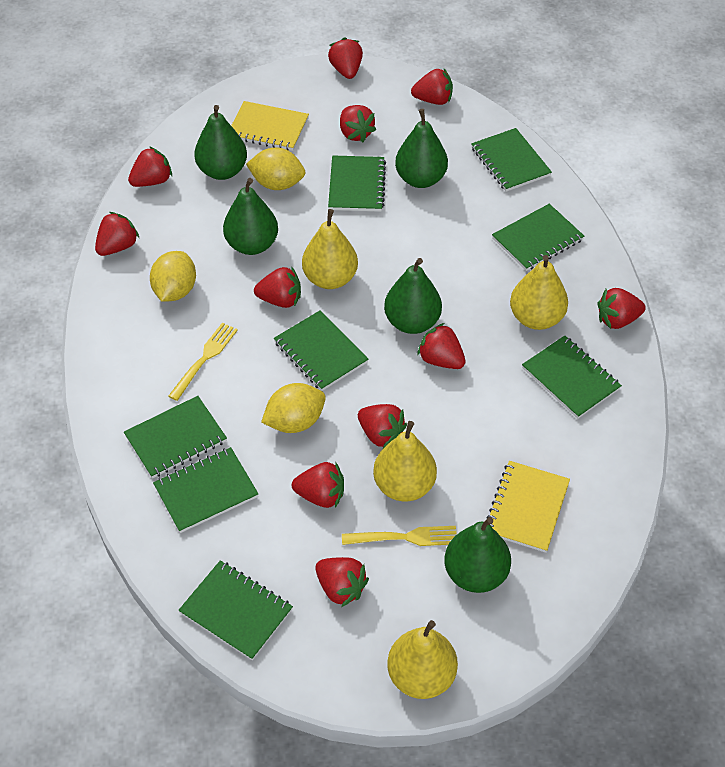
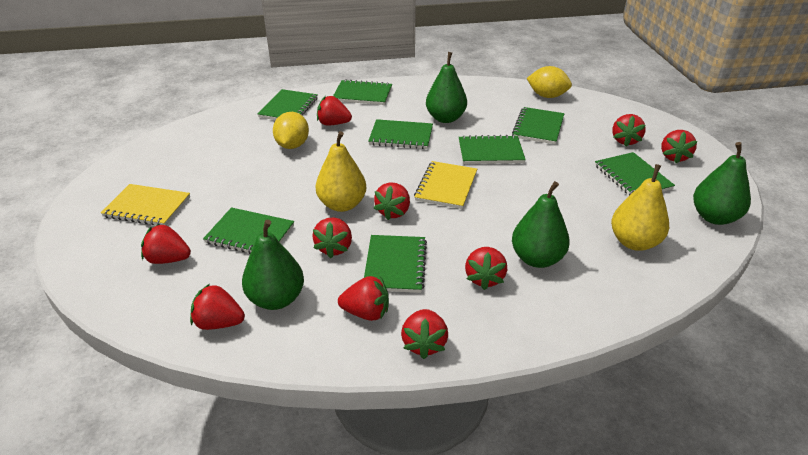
green pear: 5 -> 4
red strawberry: 11 -> 10
yellow fork: 2 -> 0
yellow lemon: 3 -> 2
yellow pear: 4 -> 2

